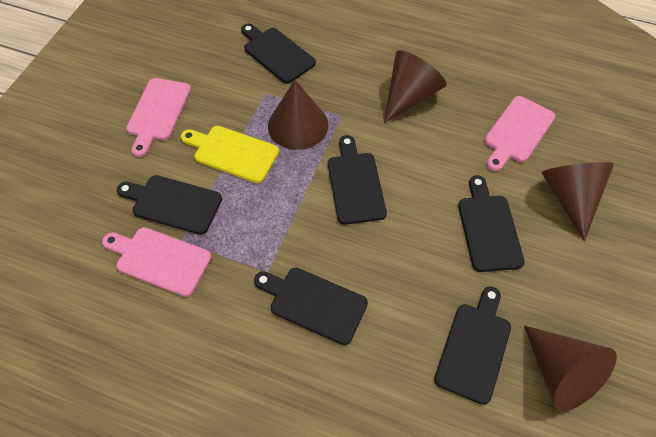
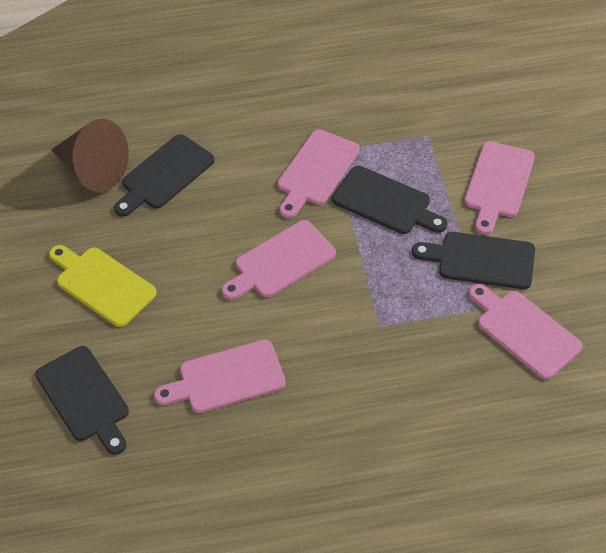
black cutting board: 6 -> 4
brown cone: 4 -> 1
pink cutting board: 3 -> 5

